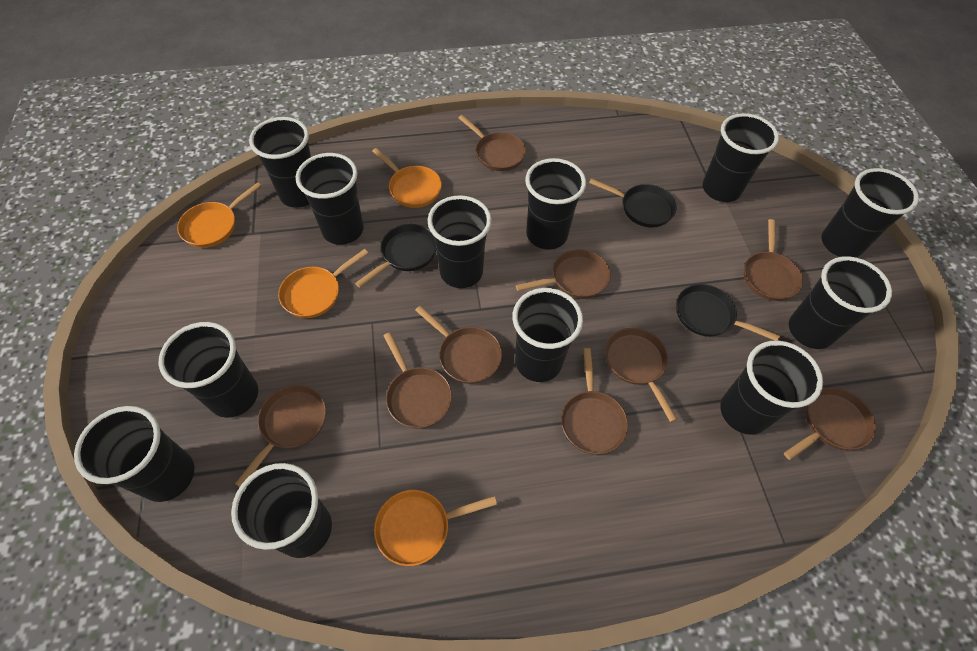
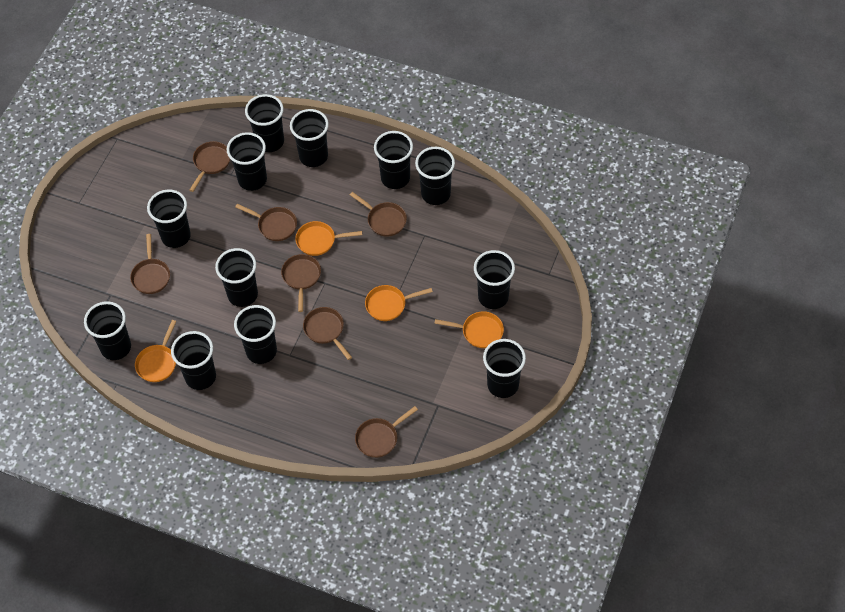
black pan: 3 -> 0
brown pan: 9 -> 7

